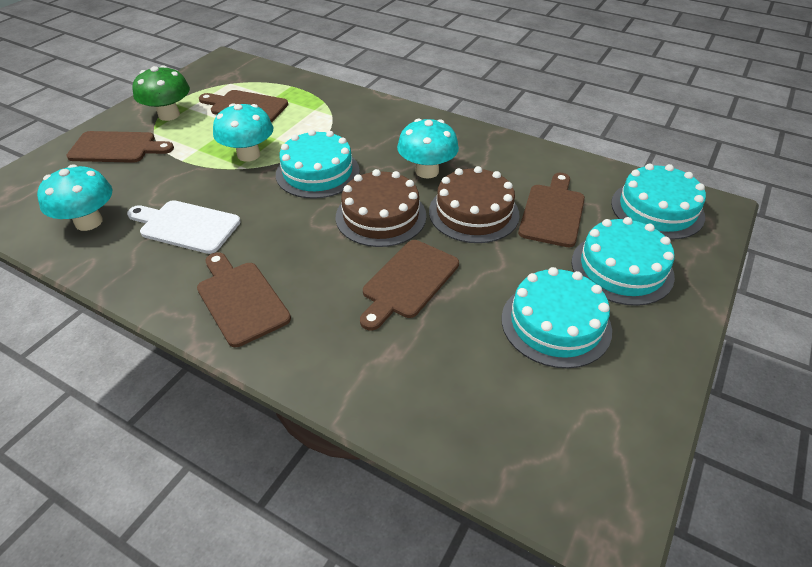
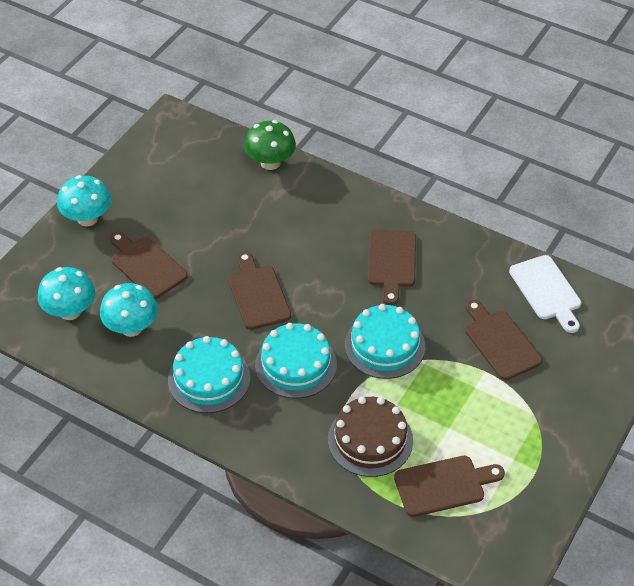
brown cake: 2 -> 1
turquoise cake: 4 -> 3

